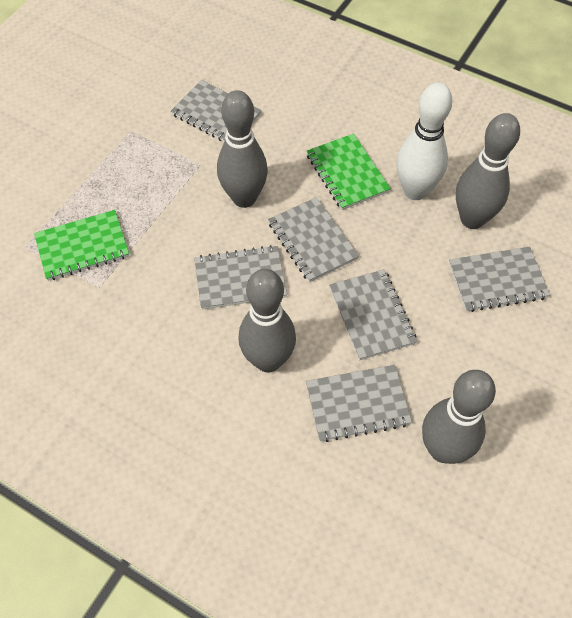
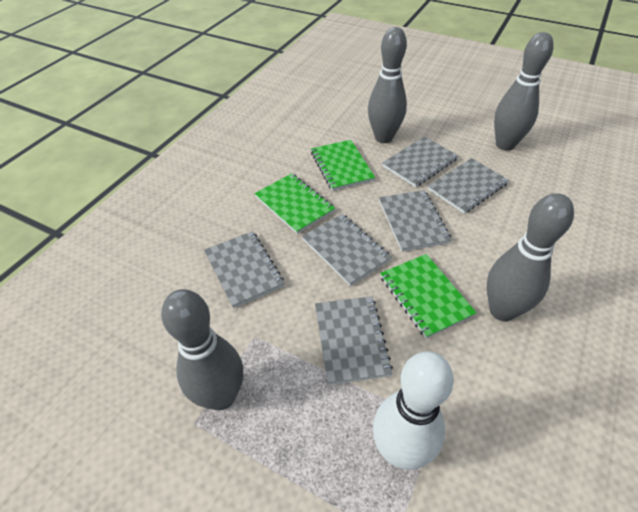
green notebook: 2 -> 3

